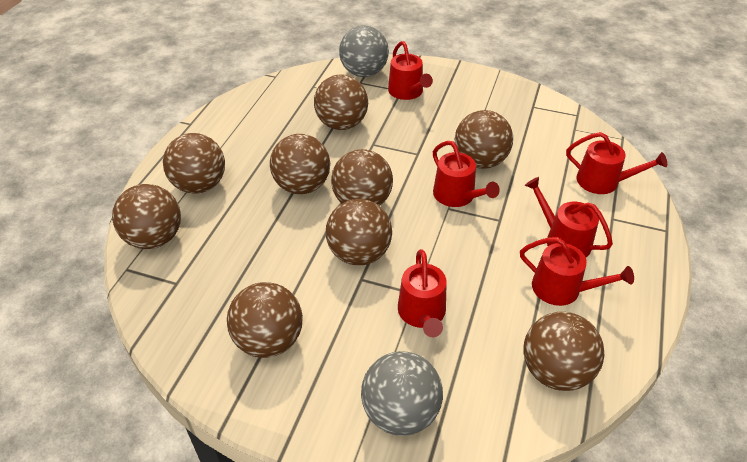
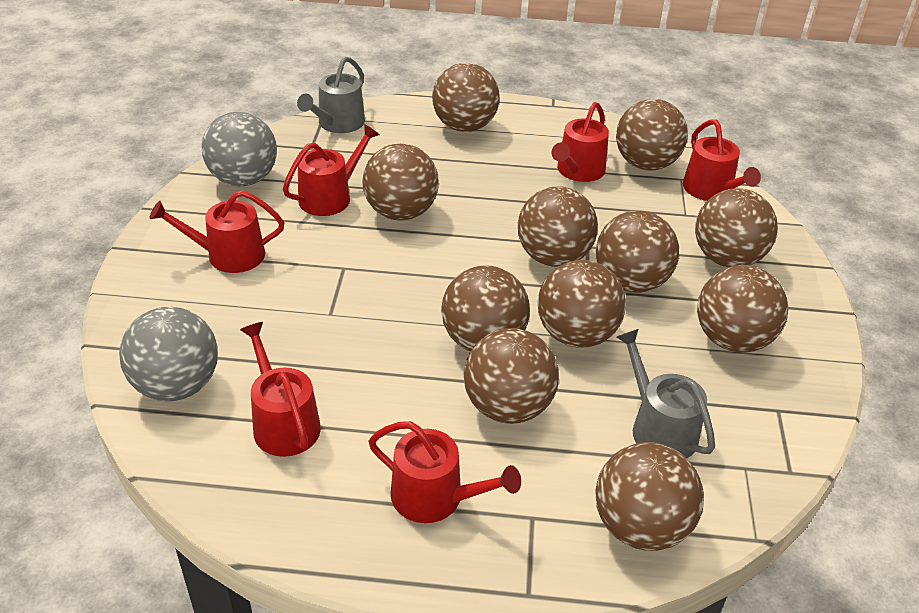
brown ball: 9 -> 11
grey watering can: 0 -> 2

